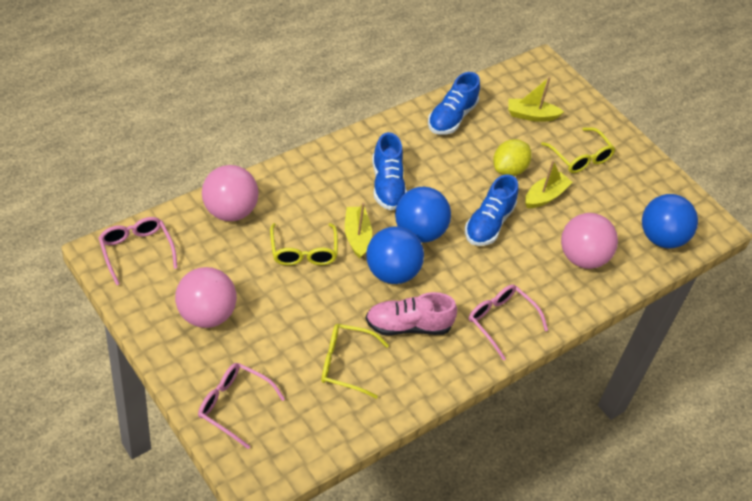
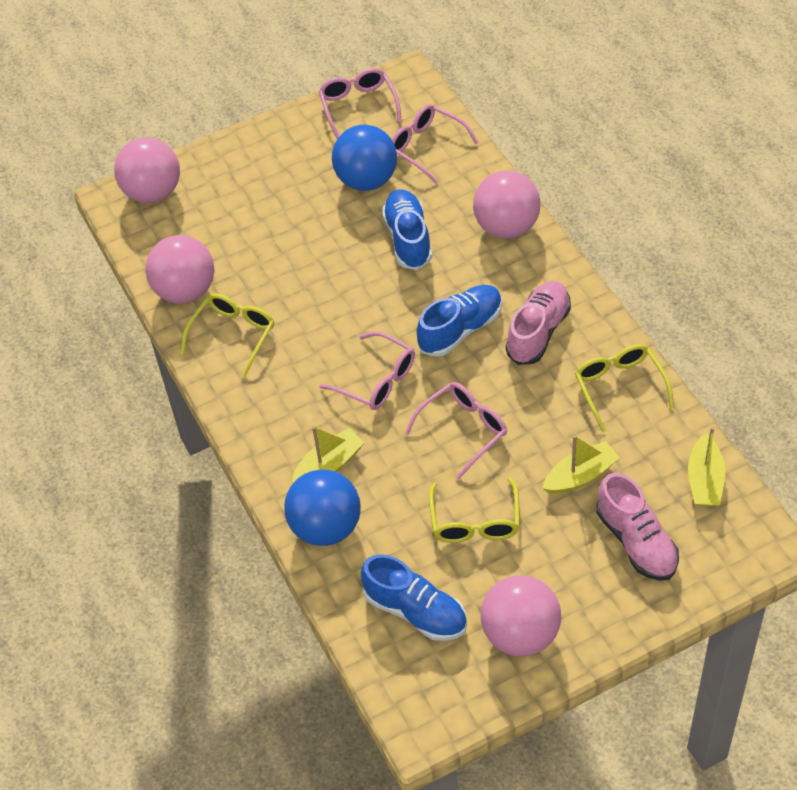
blue ball: 3 -> 2
pink ball: 3 -> 4
pink glasses: 3 -> 4
pink shoe: 1 -> 2
yellow lemon: 1 -> 0

